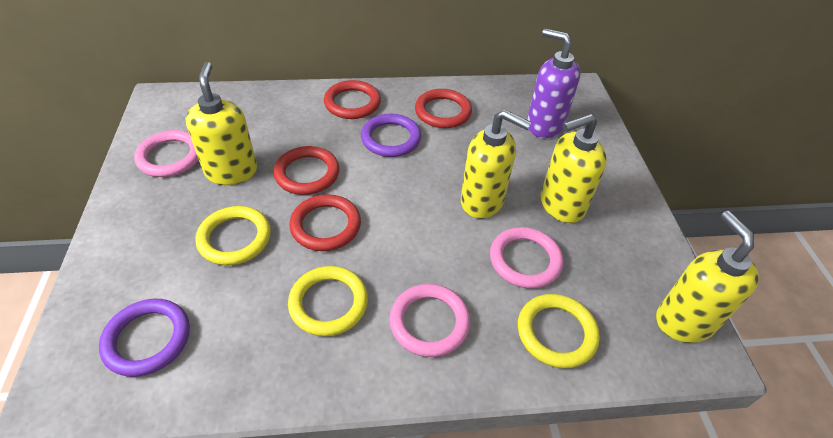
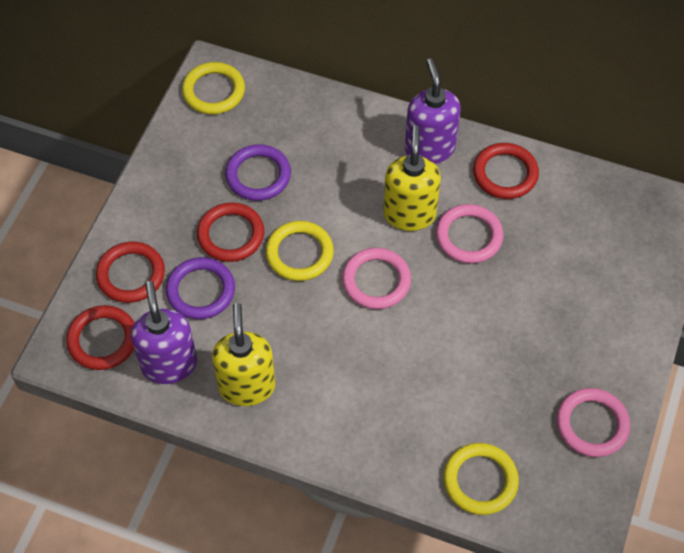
purple soap dispenser: 1 -> 2
yellow soap dispenser: 4 -> 2

